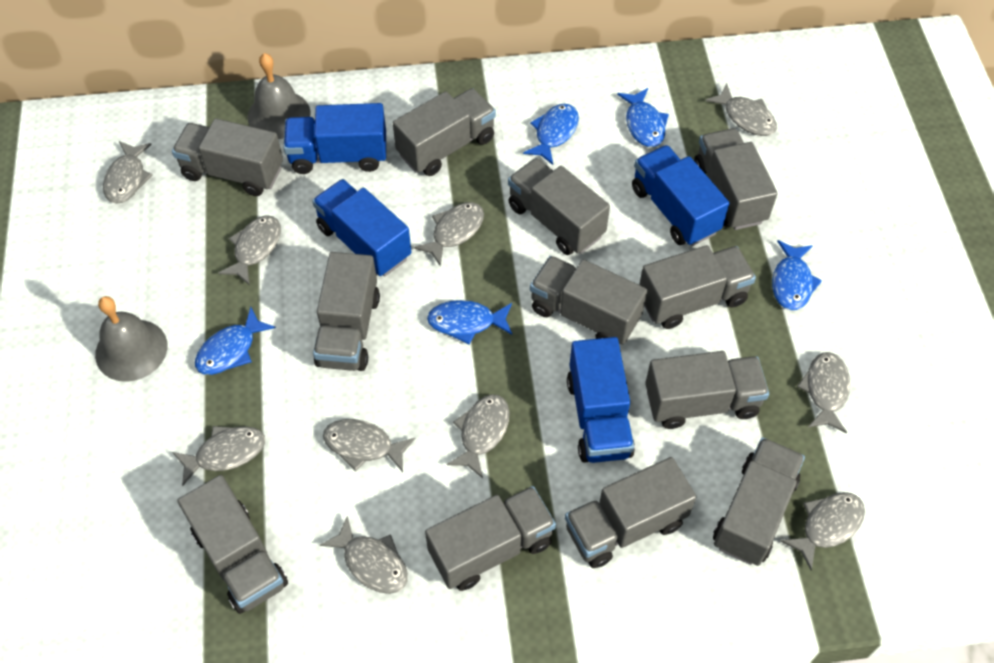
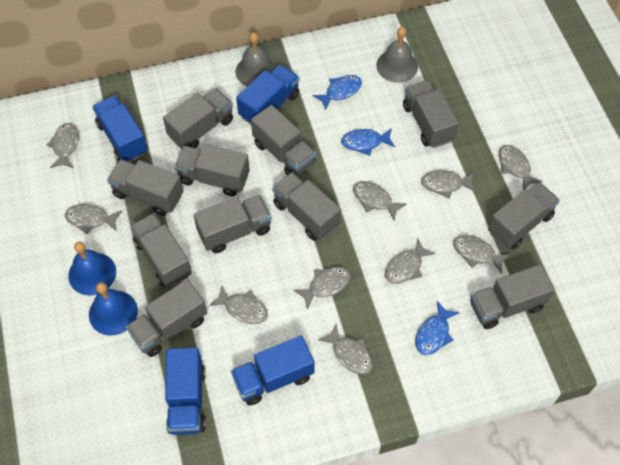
blue bell: 0 -> 2
blue fish: 5 -> 3
grey truck: 12 -> 11

